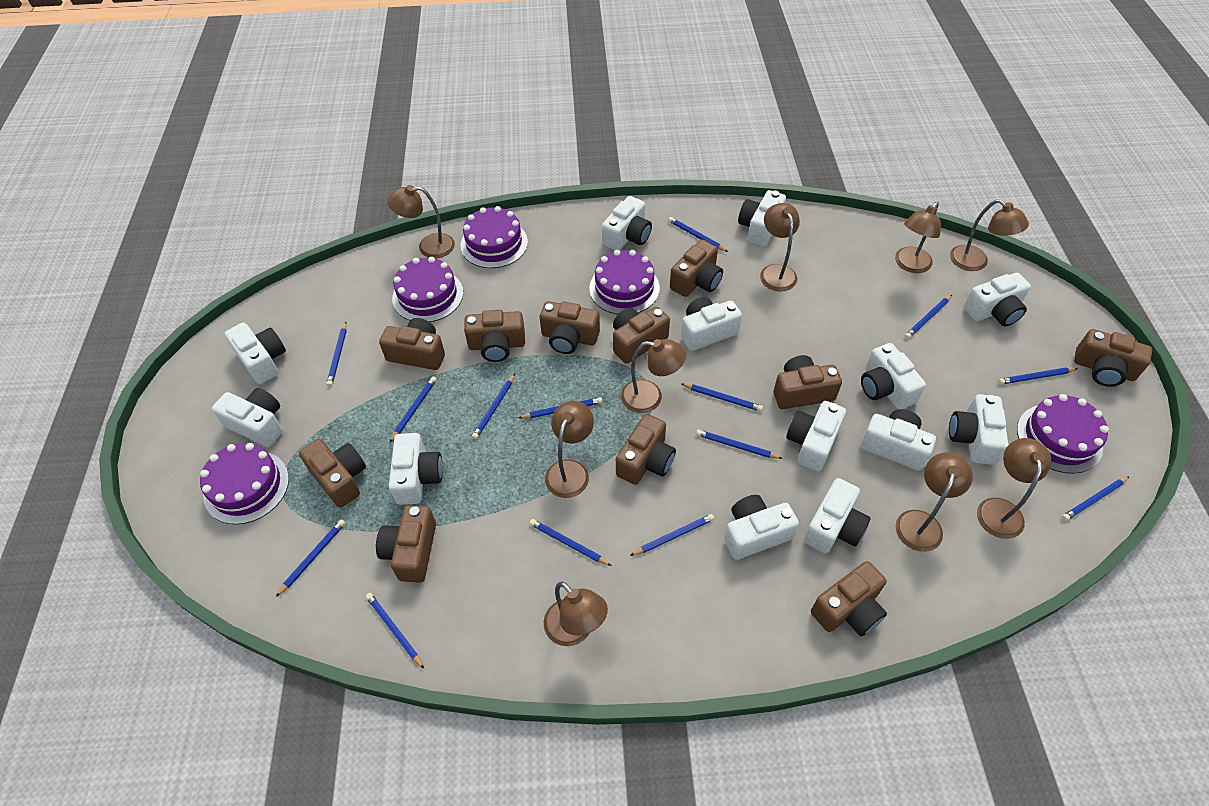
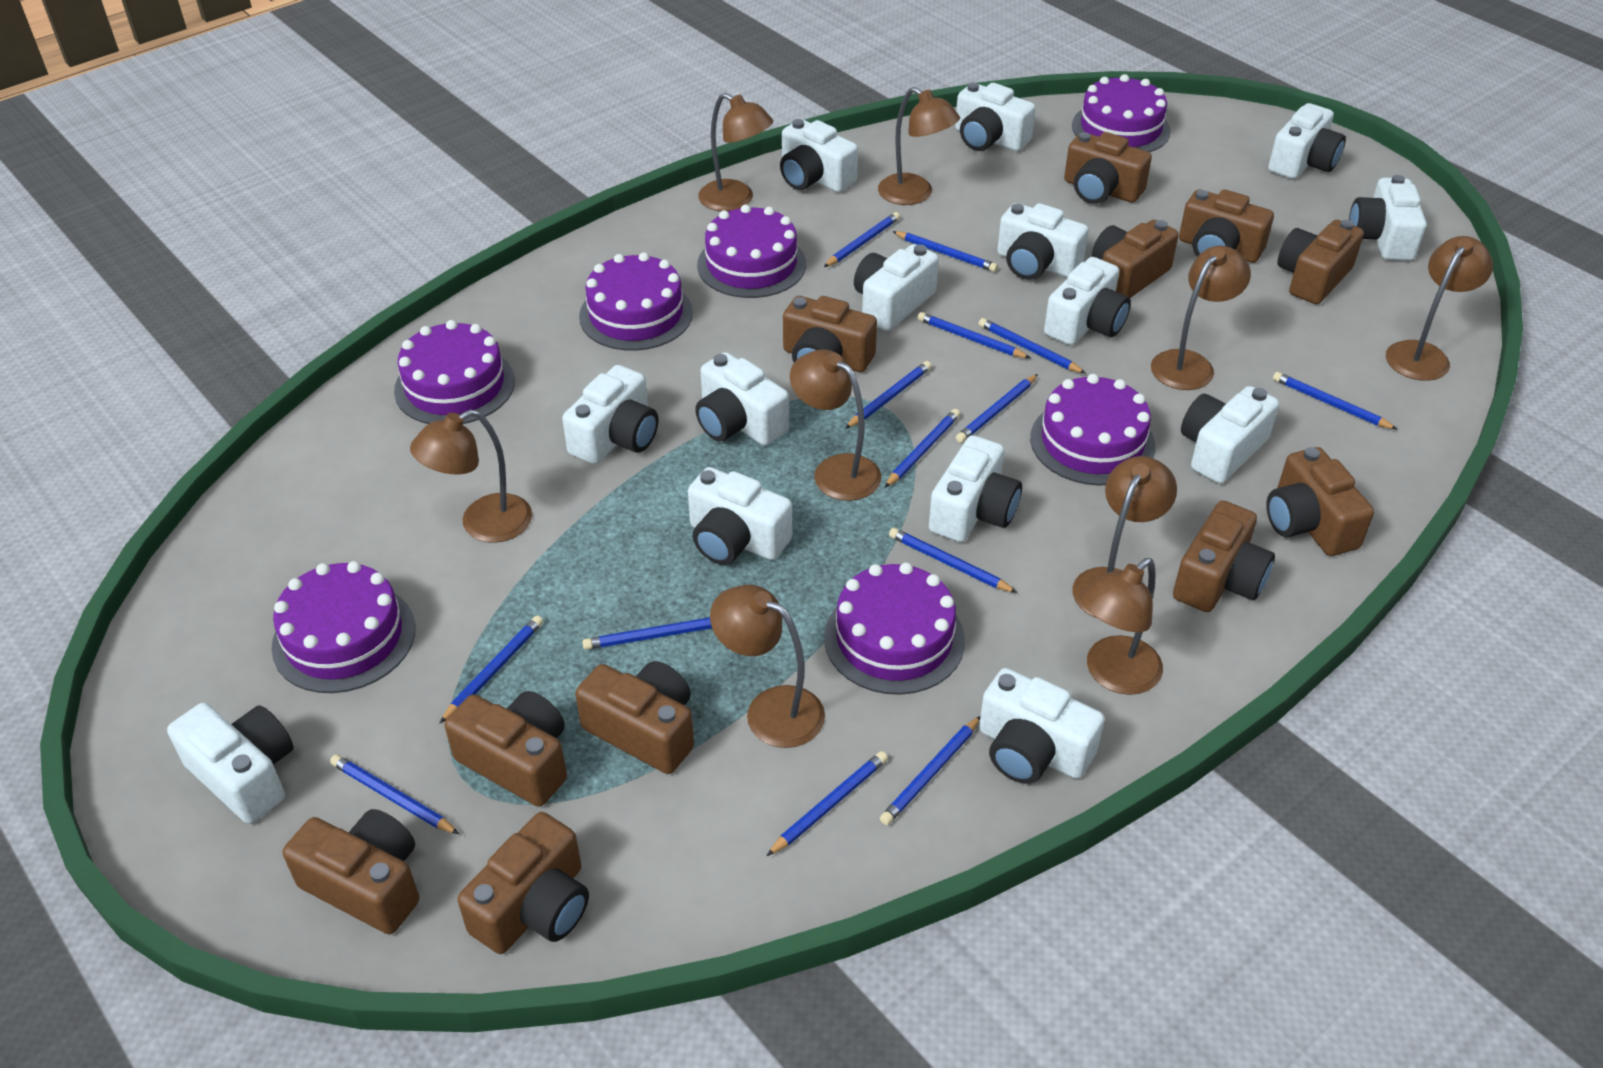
purple cake: 5 -> 7
white camera: 13 -> 14

